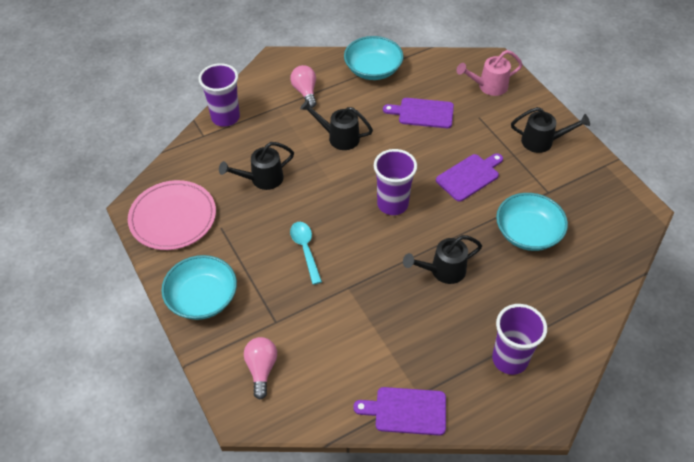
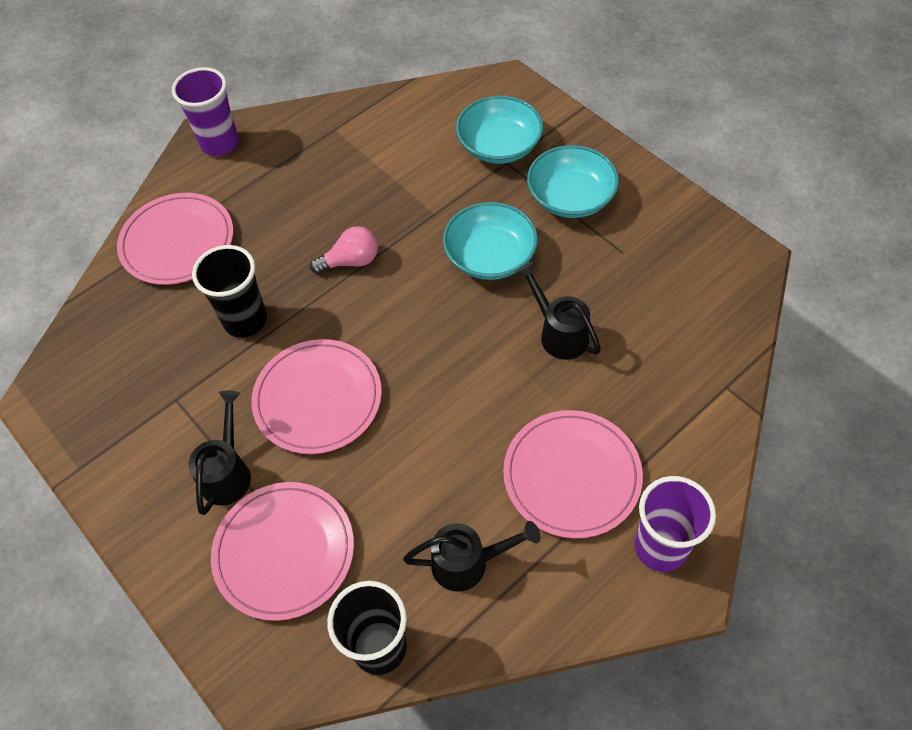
black cup: 0 -> 2
black watering can: 4 -> 3
pink light bulb: 2 -> 1
pink plate: 1 -> 4
pink watering can: 1 -> 0
purple cup: 3 -> 2
purple cutting board: 3 -> 0
turquoise spoon: 1 -> 0

